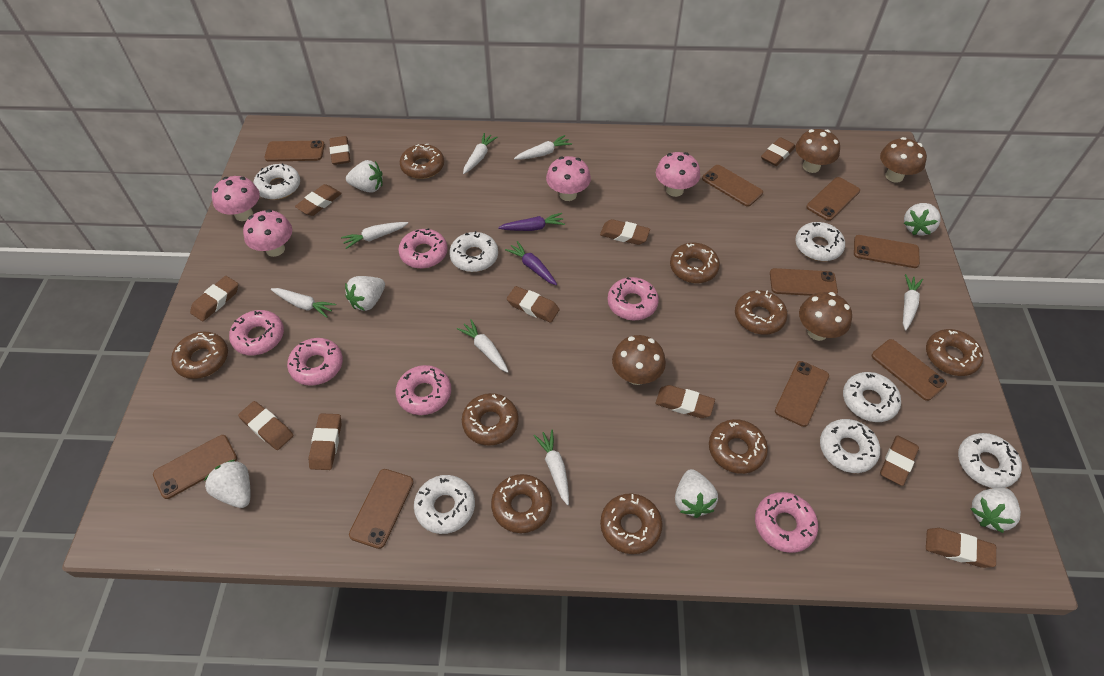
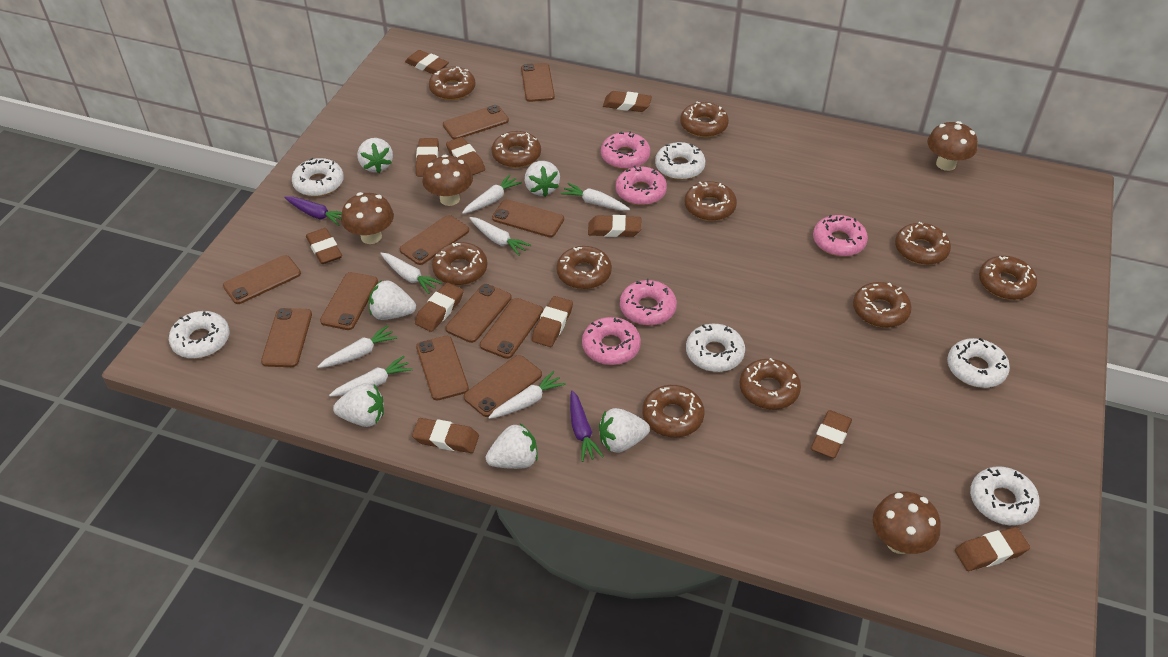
brown donut: 9 -> 11
brown phone: 9 -> 11
pink donut: 6 -> 5
pink mushroom: 4 -> 0
white donut: 7 -> 6

